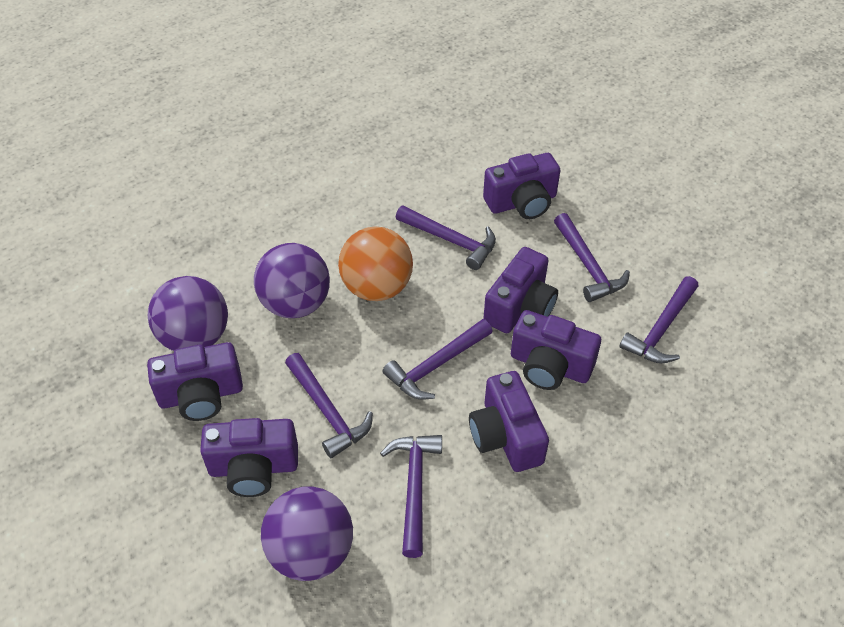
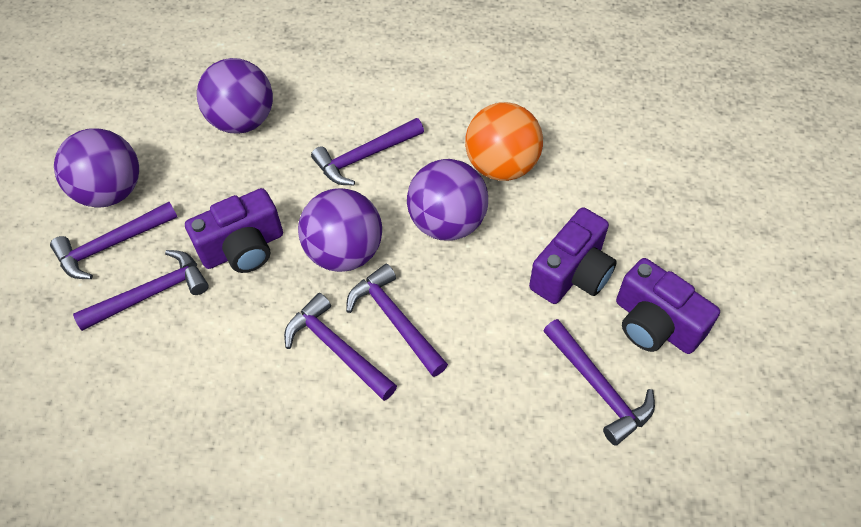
purple ball: 3 -> 4
purple camera: 6 -> 3

